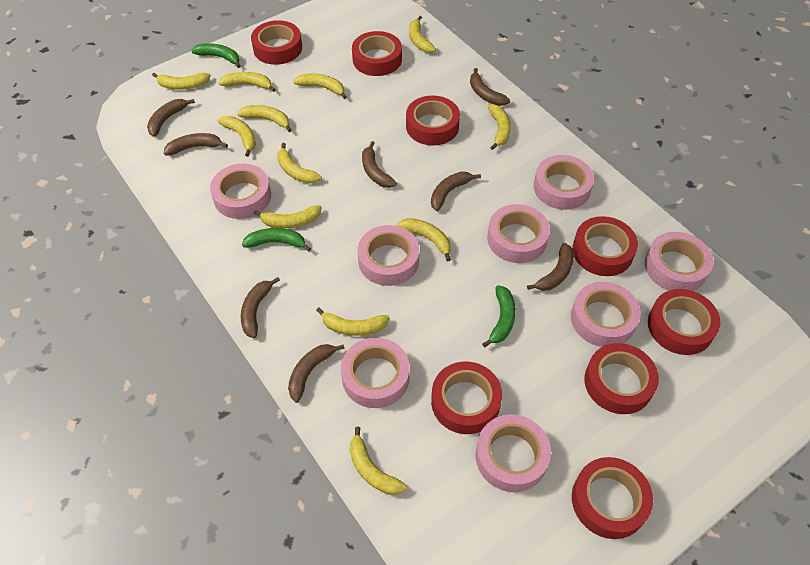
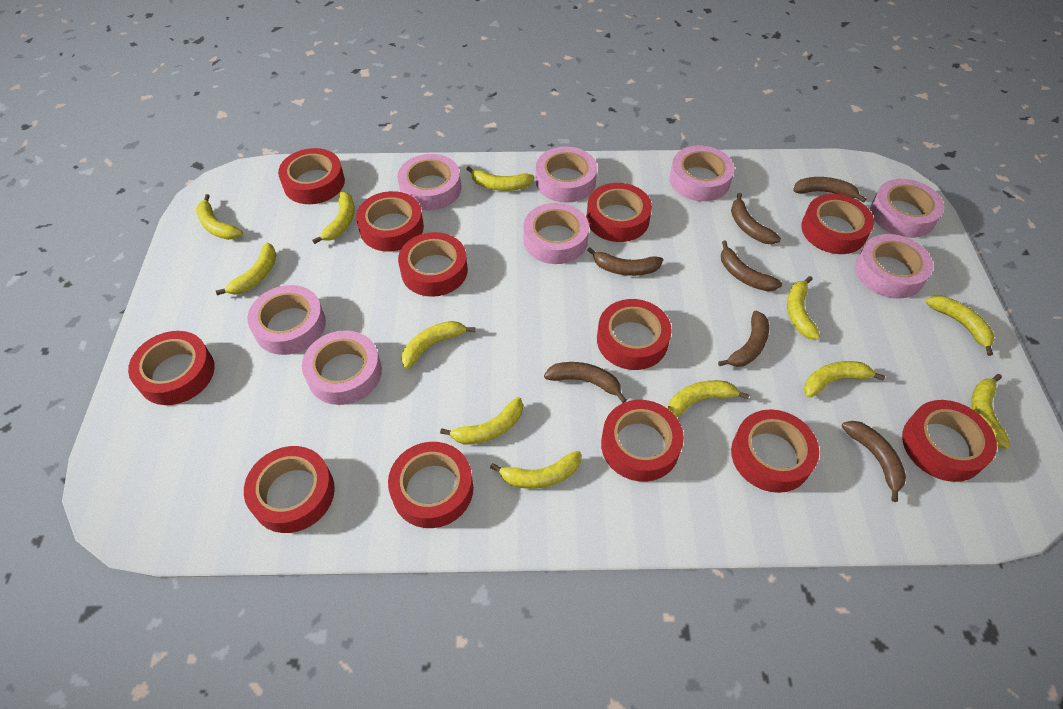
brown banana: 8 -> 7
green banana: 3 -> 0
red tape: 8 -> 12

